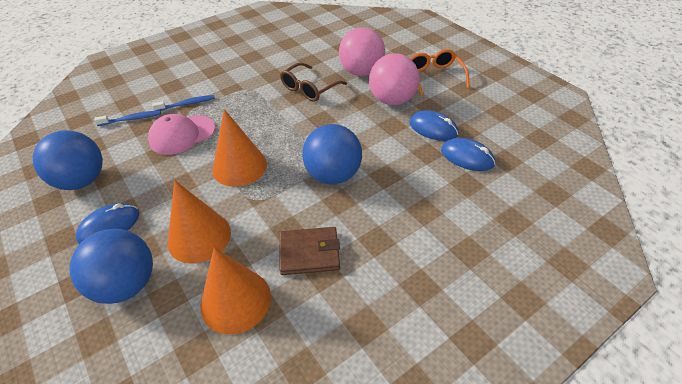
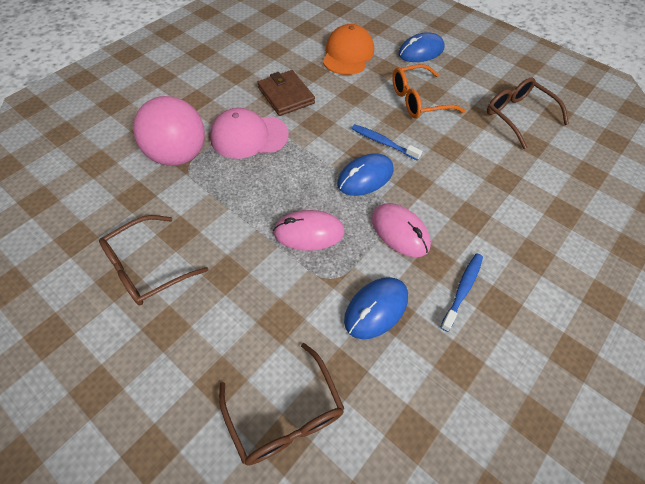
blue ball: 3 -> 0
brown glasses: 1 -> 3
orange cap: 0 -> 1
orange cone: 3 -> 0
pink ball: 2 -> 1
pink mouse: 0 -> 2

